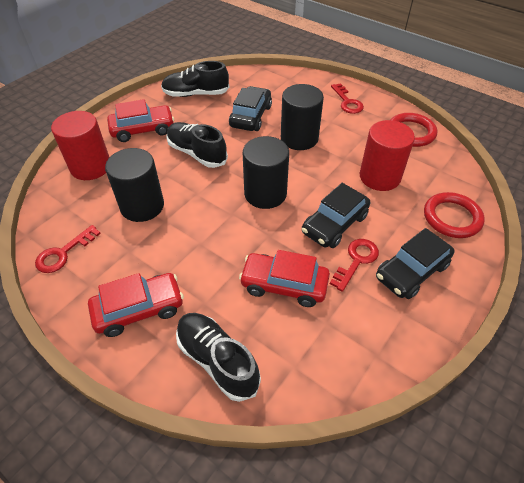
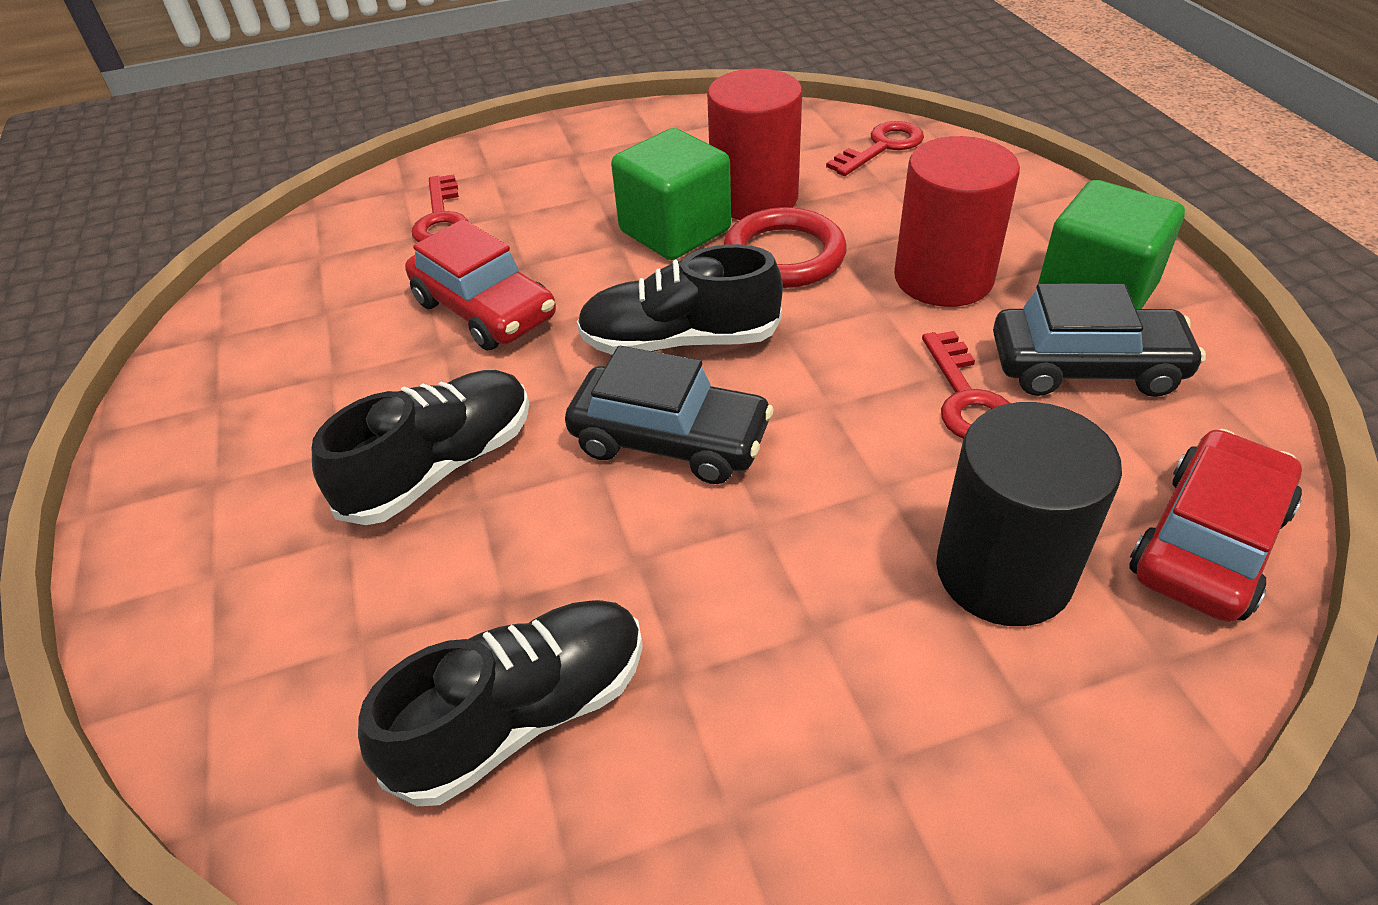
black car: 3 -> 2
black cylinder: 3 -> 1
green cube: 0 -> 2
red car: 3 -> 2
red ring: 2 -> 1

